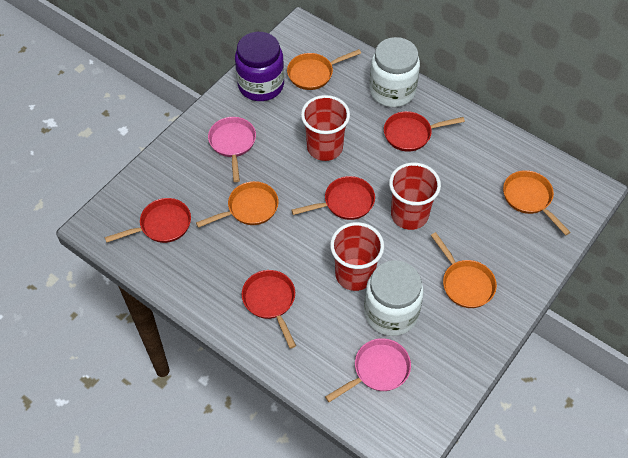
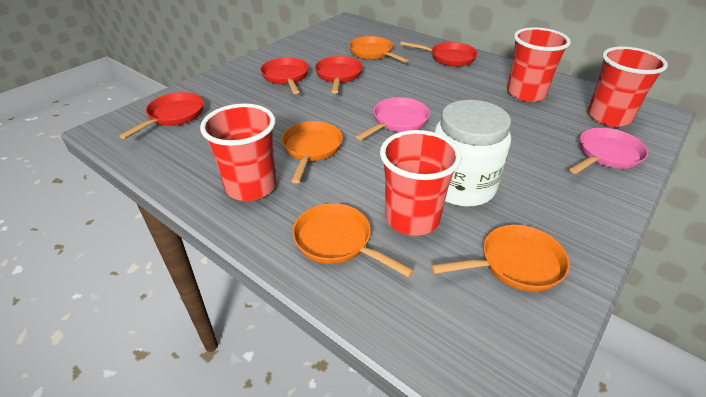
purple jar: 1 -> 0
red cup: 3 -> 4
white jar: 2 -> 1

